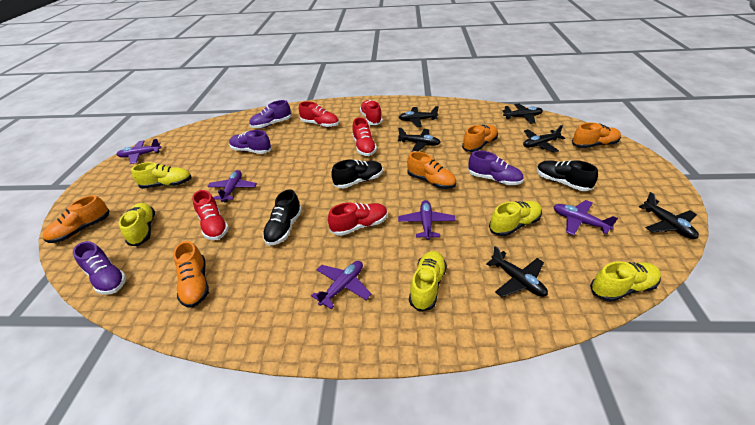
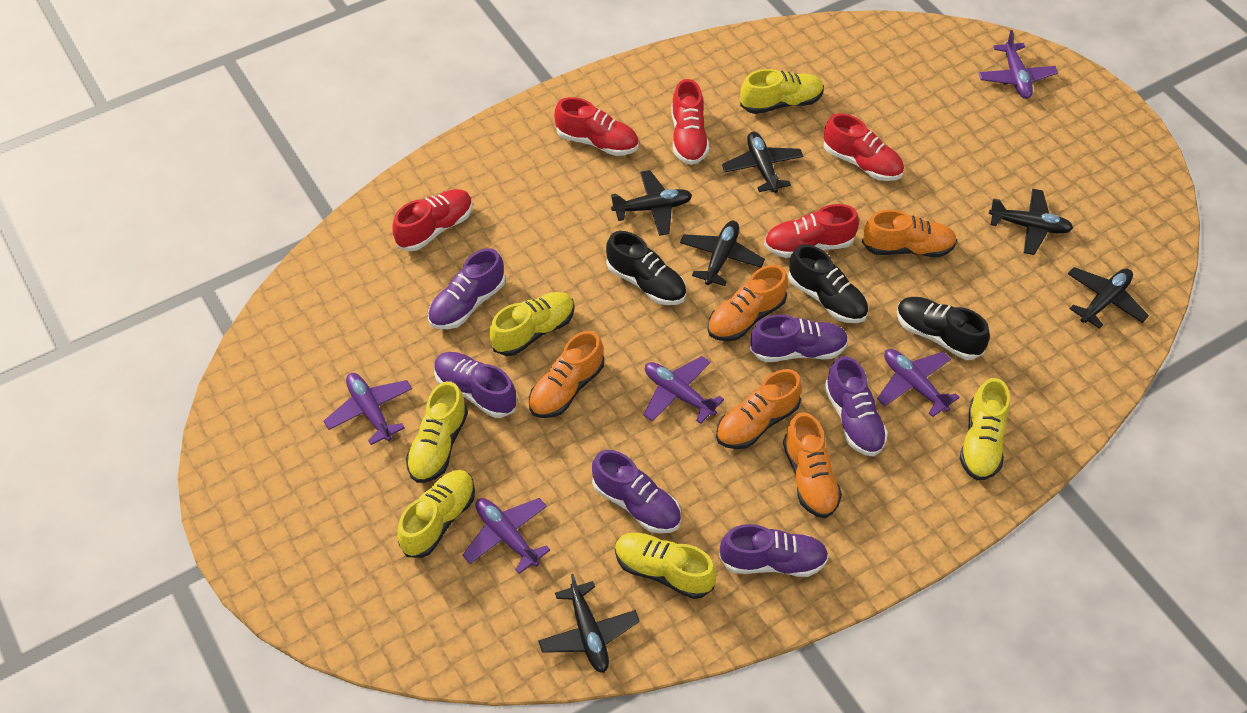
purple shoe: 4 -> 6
yellow shoe: 5 -> 6

